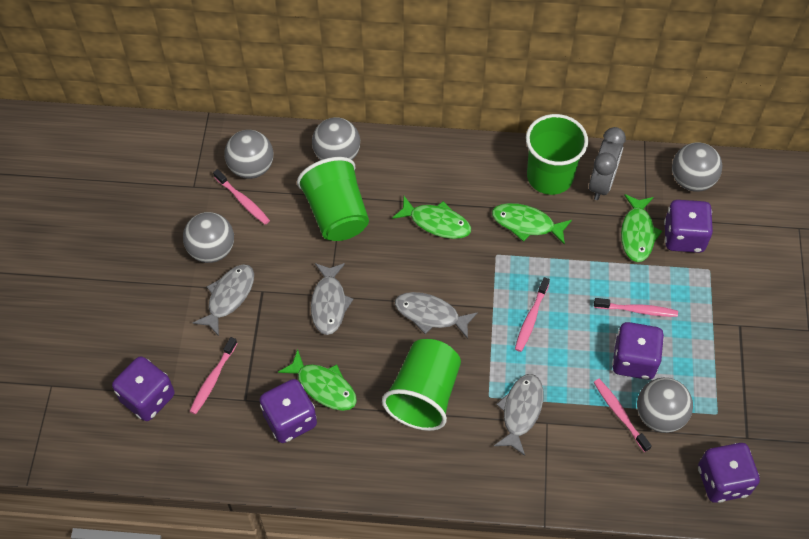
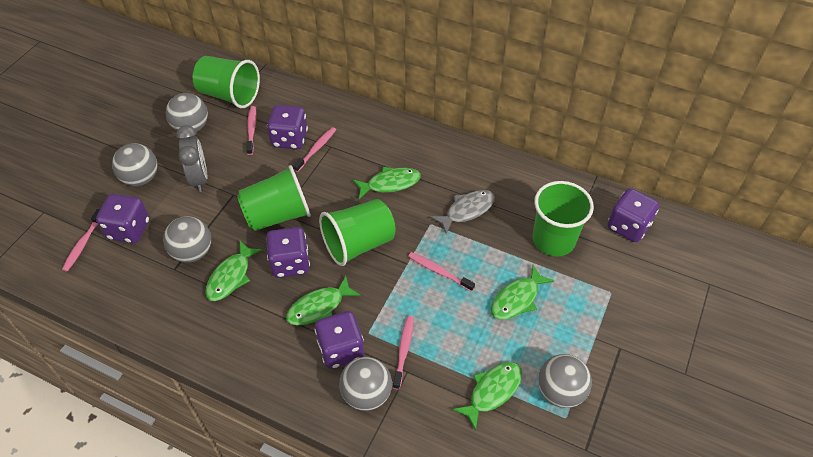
green cup: 3 -> 4
green fish: 4 -> 5
grey fish: 4 -> 1

